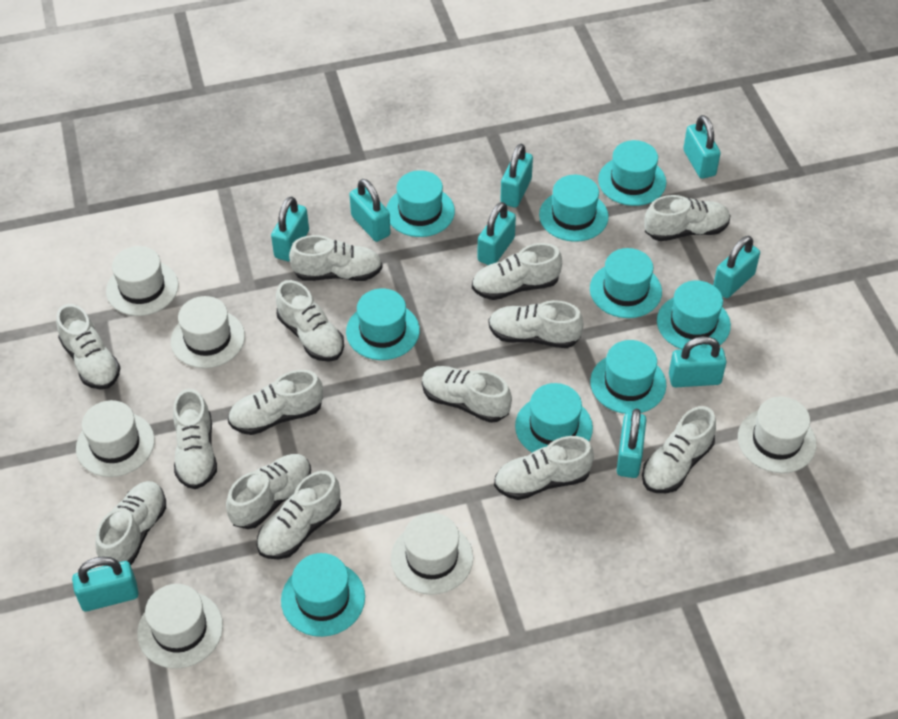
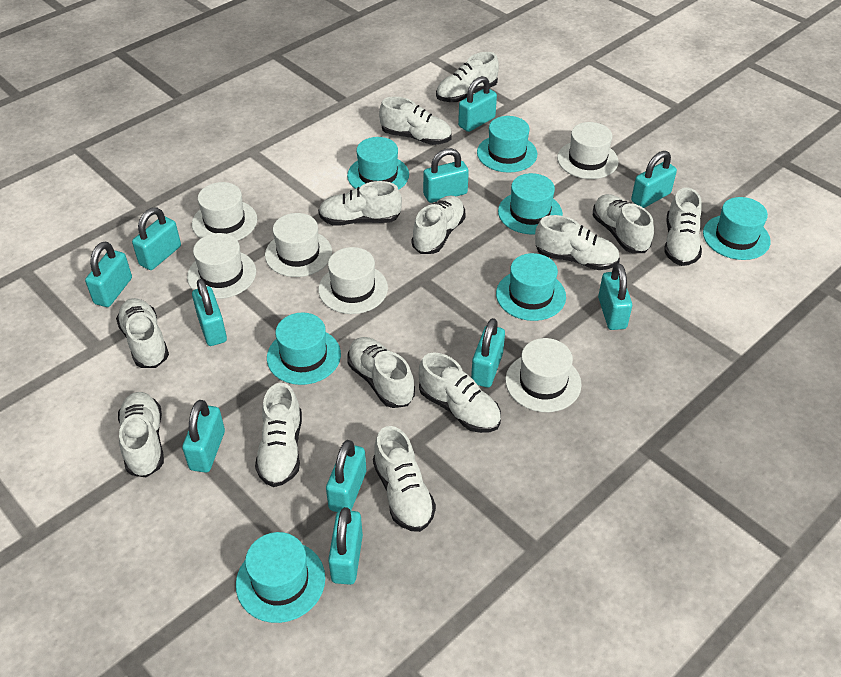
turquoise hat: 9 -> 7
turquoise padlock: 9 -> 11
white shoe: 14 -> 13

